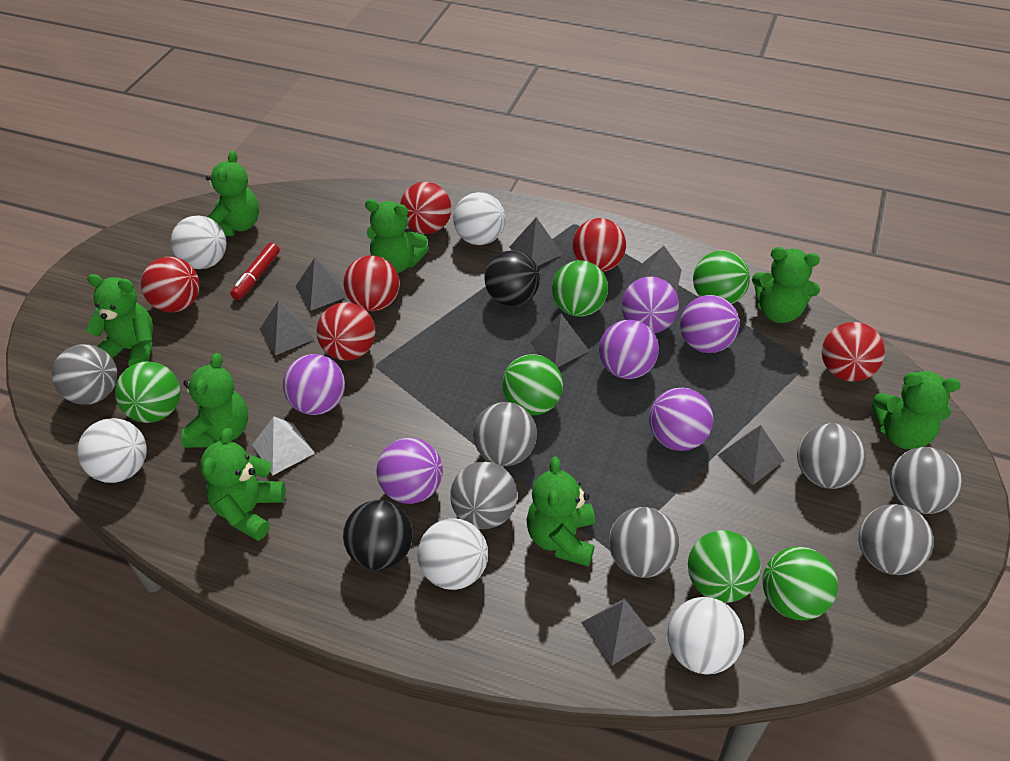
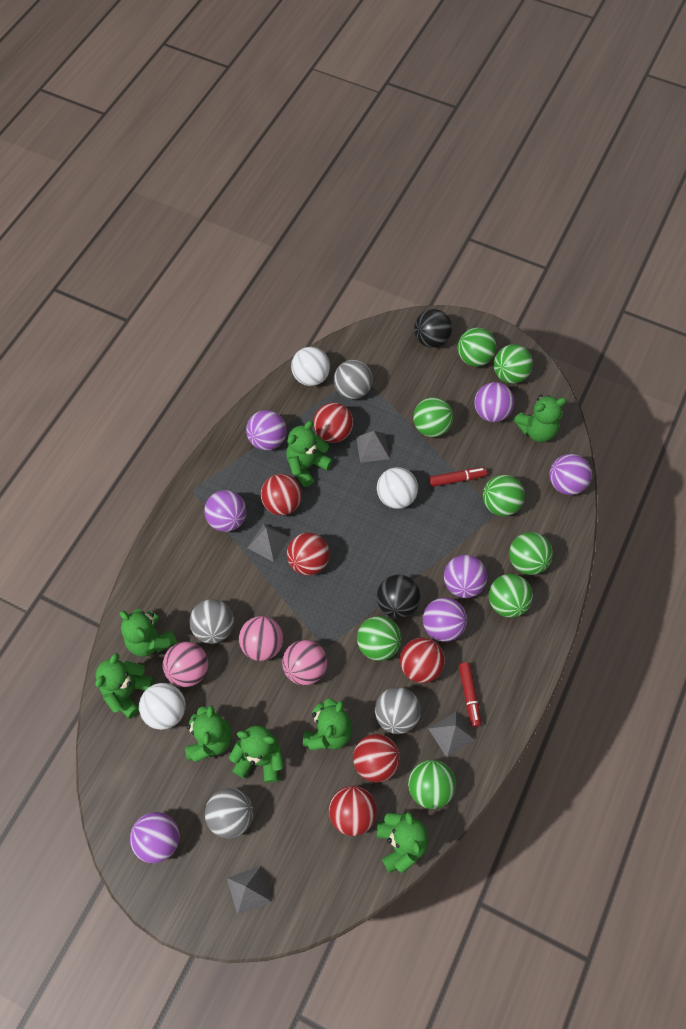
green ball: 6 -> 8
grey ball: 7 -> 4
grey pyramid: 7 -> 4
pink ball: 0 -> 3
purple ball: 6 -> 7
red marker: 1 -> 2
white ball: 5 -> 3
white pyramid: 1 -> 0

